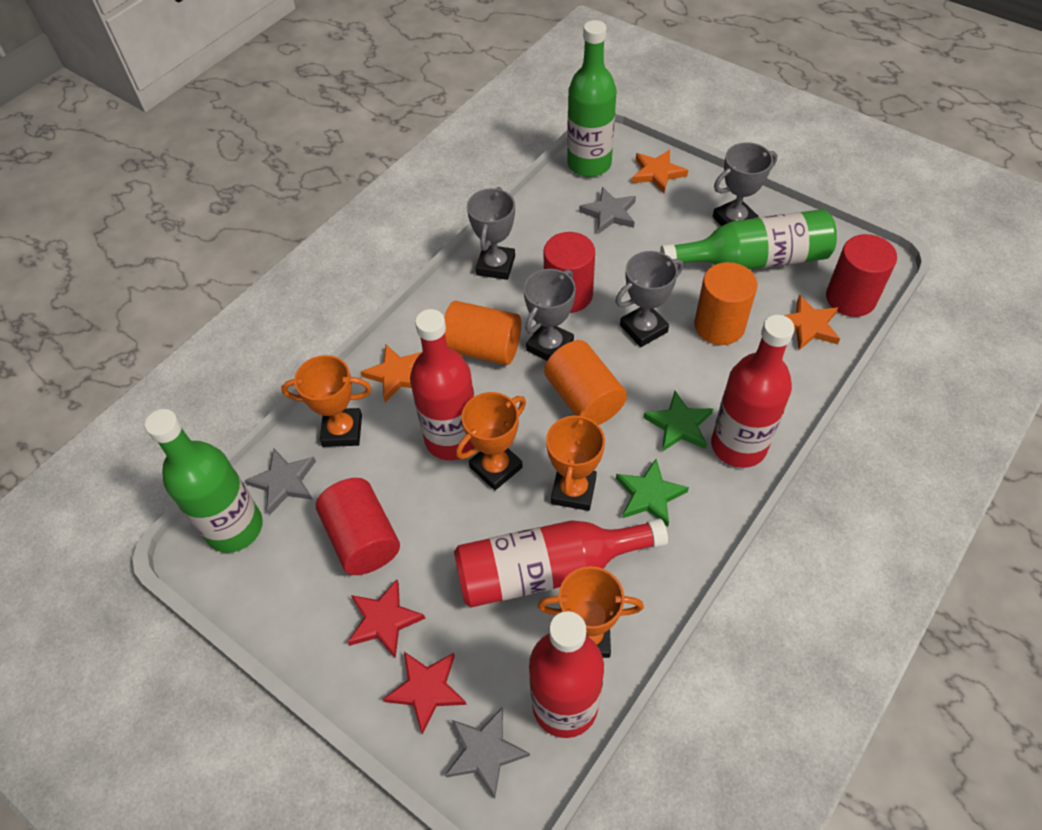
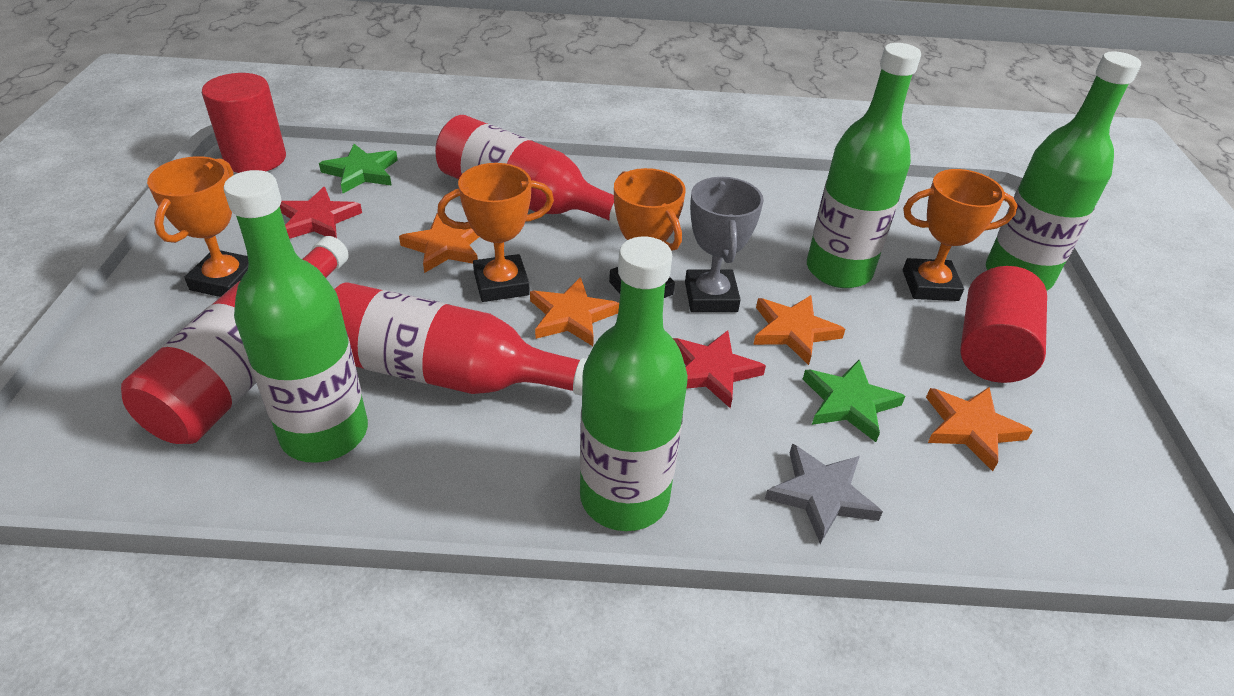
green bottle: 3 -> 4
grey star: 3 -> 1
grey trophy: 4 -> 1
orange cylinder: 3 -> 0
orange star: 3 -> 4
red bottle: 4 -> 3
red cylinder: 3 -> 2

